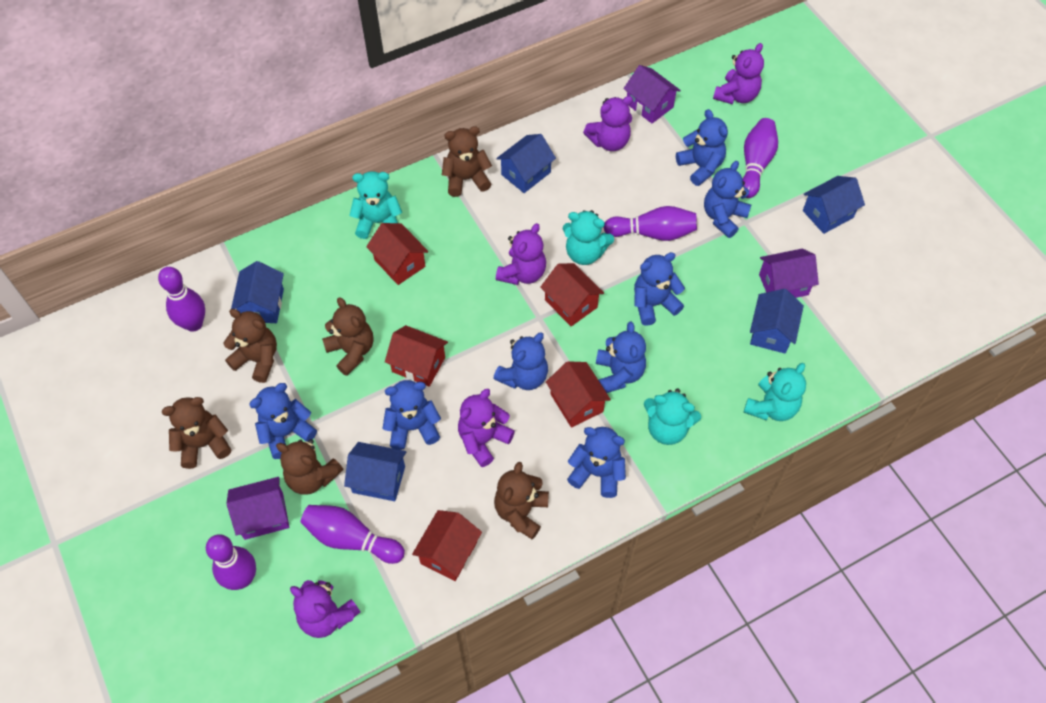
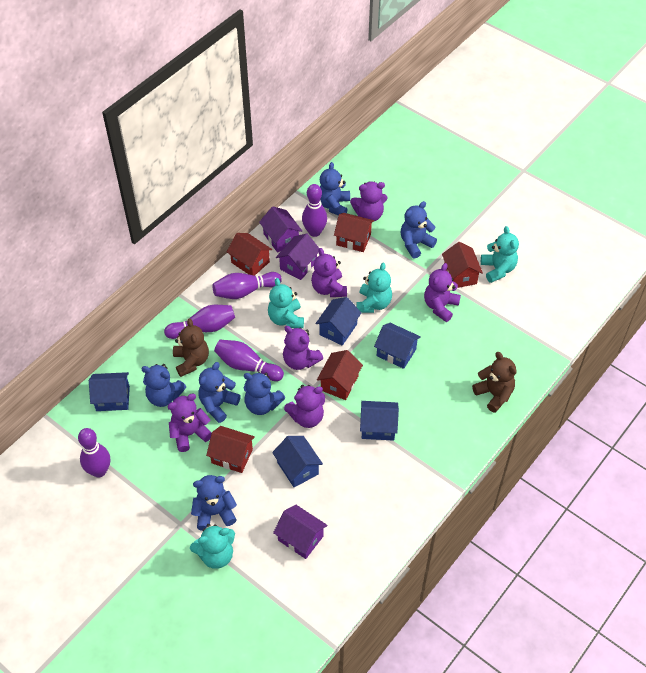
blue teddy bear: 8 -> 6
brown teddy bear: 6 -> 2
purple teddy bear: 5 -> 6

